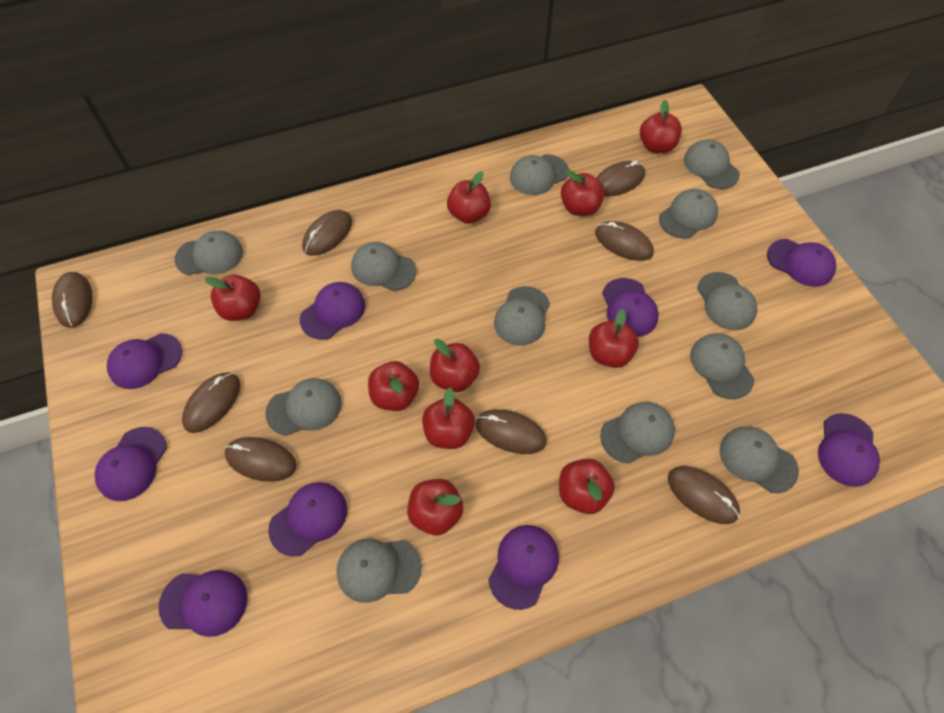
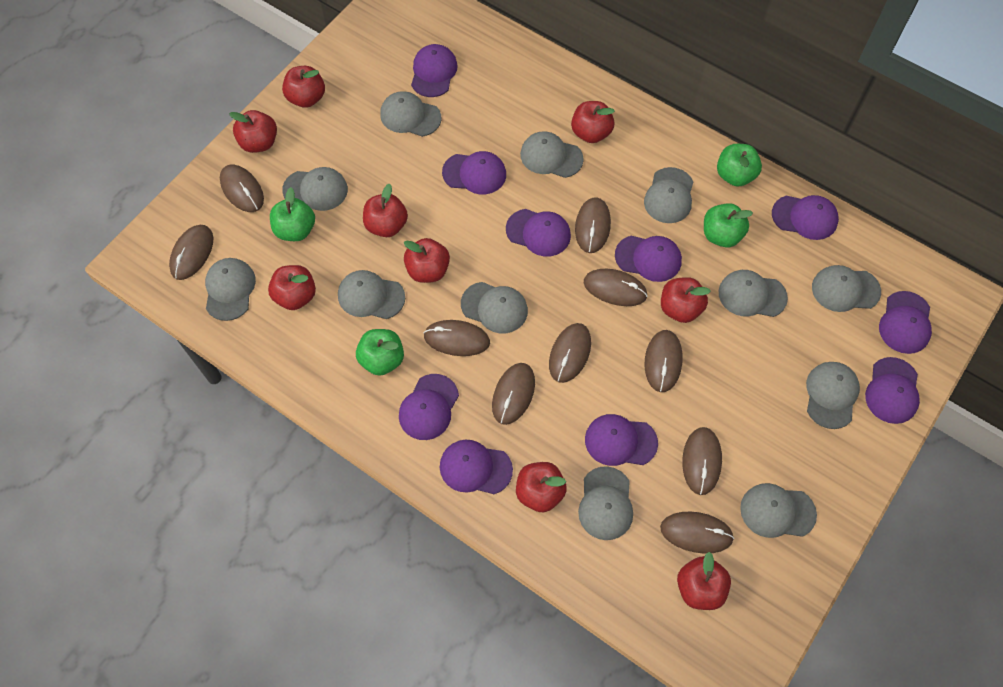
brown mouse: 8 -> 10
green apple: 0 -> 4
purple cap: 9 -> 10
red apple: 10 -> 9

